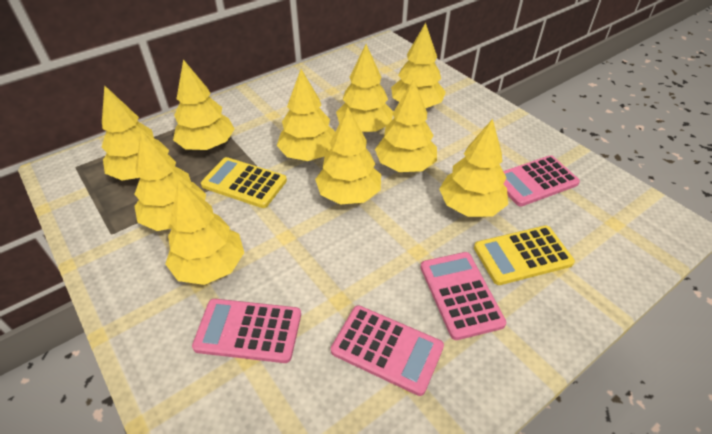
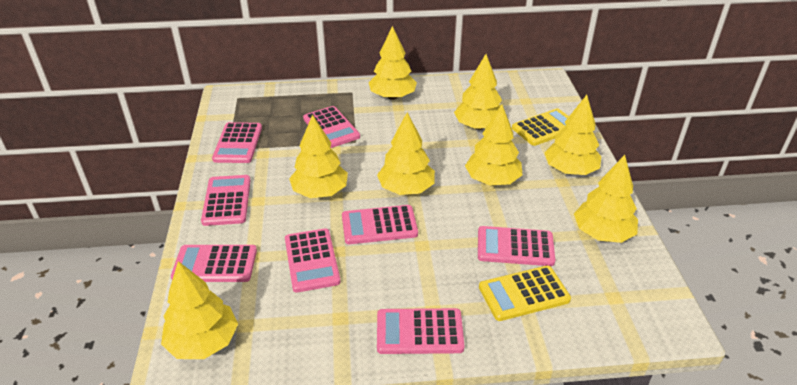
pink calculator: 4 -> 8
yellow tree: 10 -> 8

